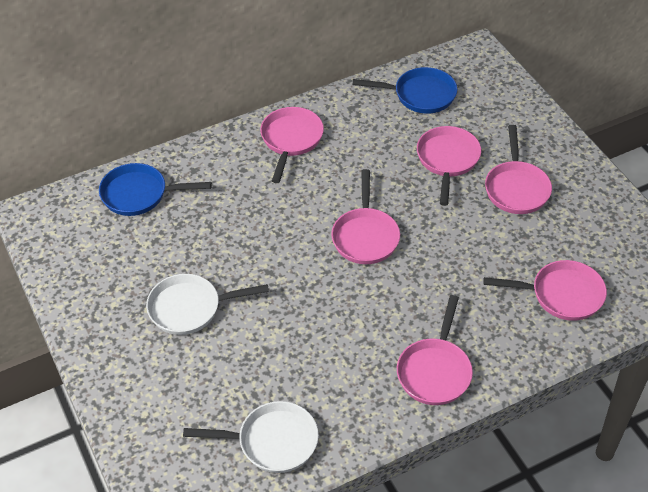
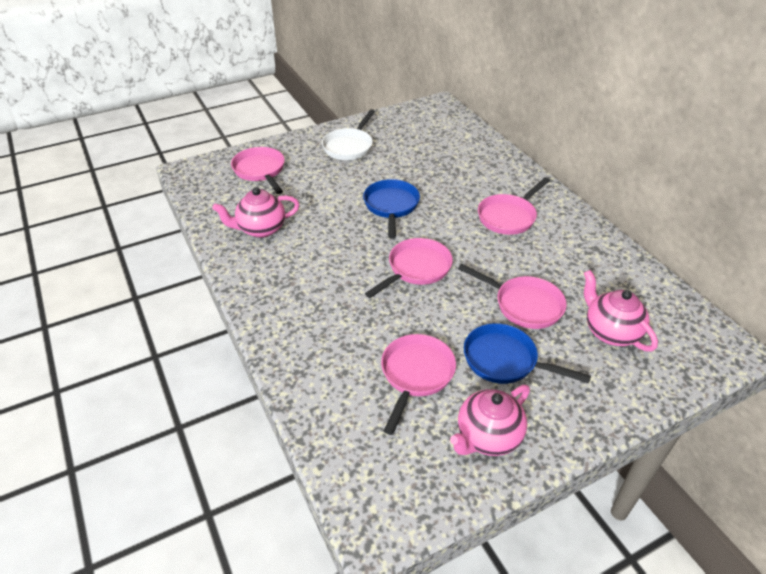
pink pan: 6 -> 5
pink teapot: 0 -> 3
white pan: 2 -> 1

